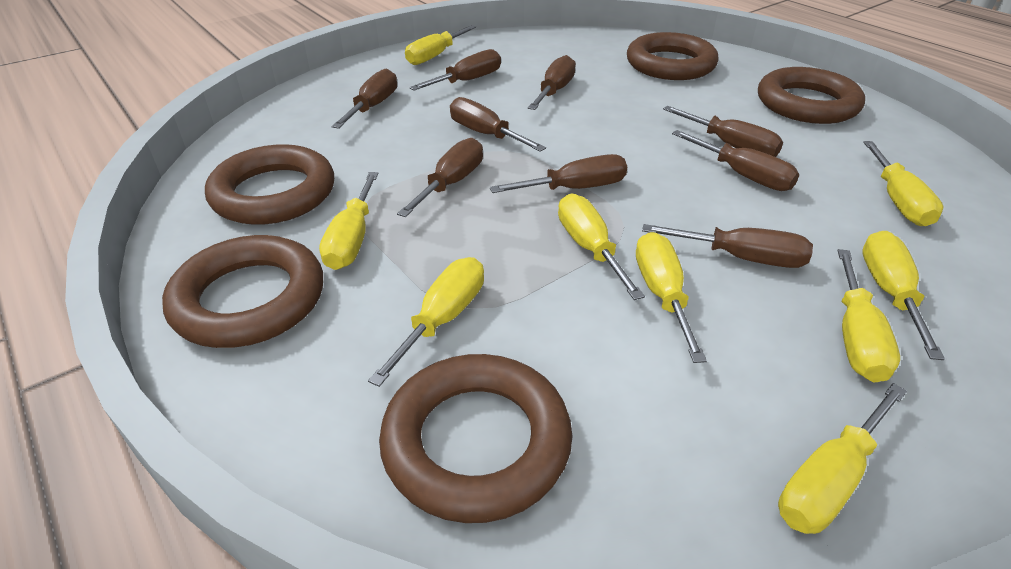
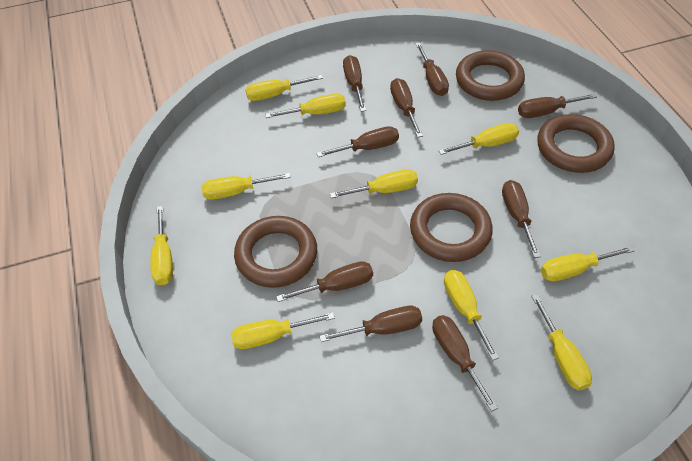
brown ring: 5 -> 4
yellow screwdriver: 9 -> 10

